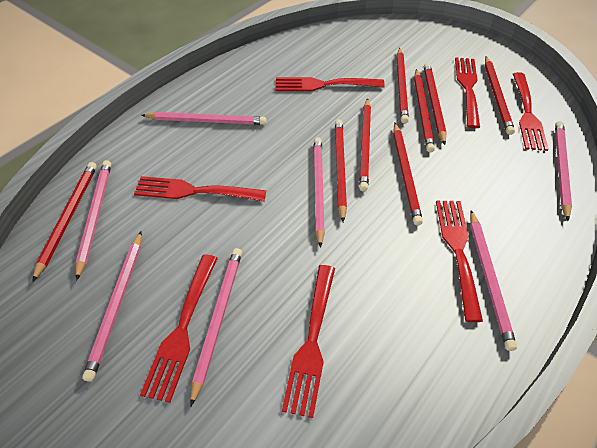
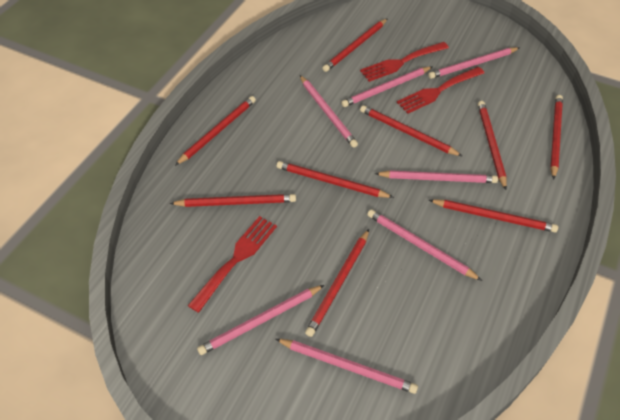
red fork: 7 -> 3
red pencil: 8 -> 9

